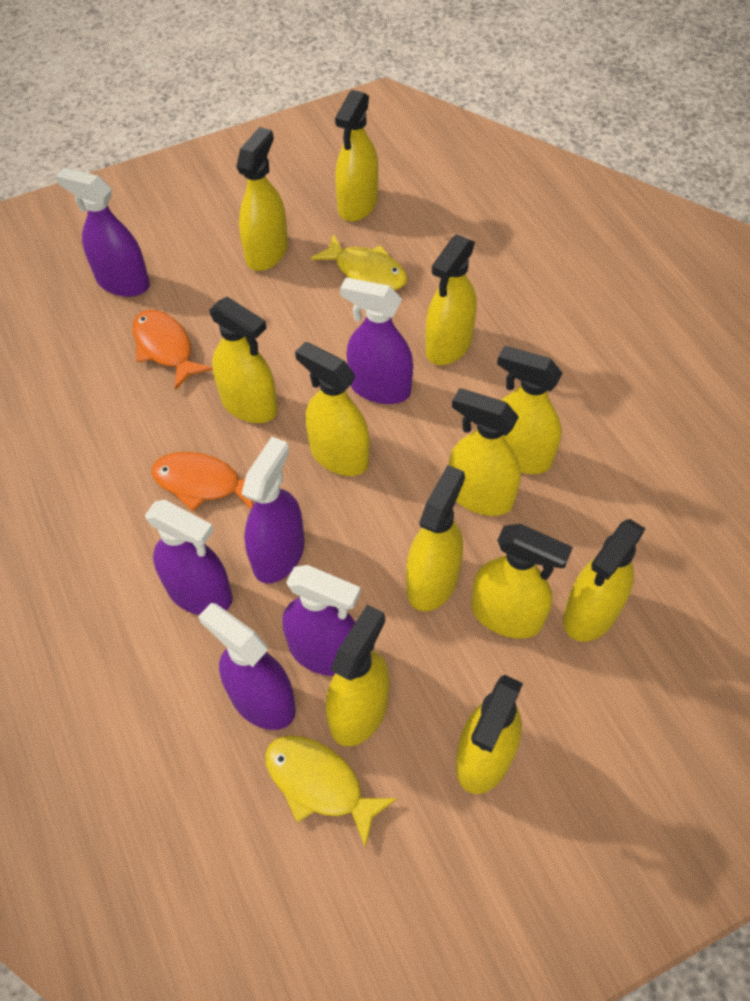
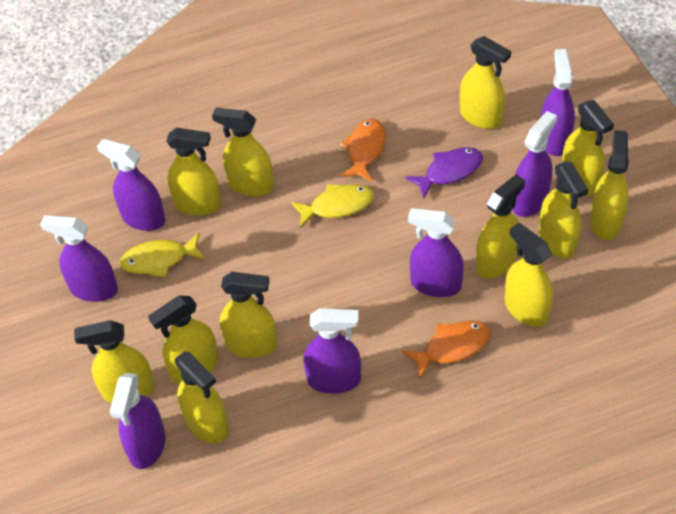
purple fish: 0 -> 1
purple spray bottle: 6 -> 7

